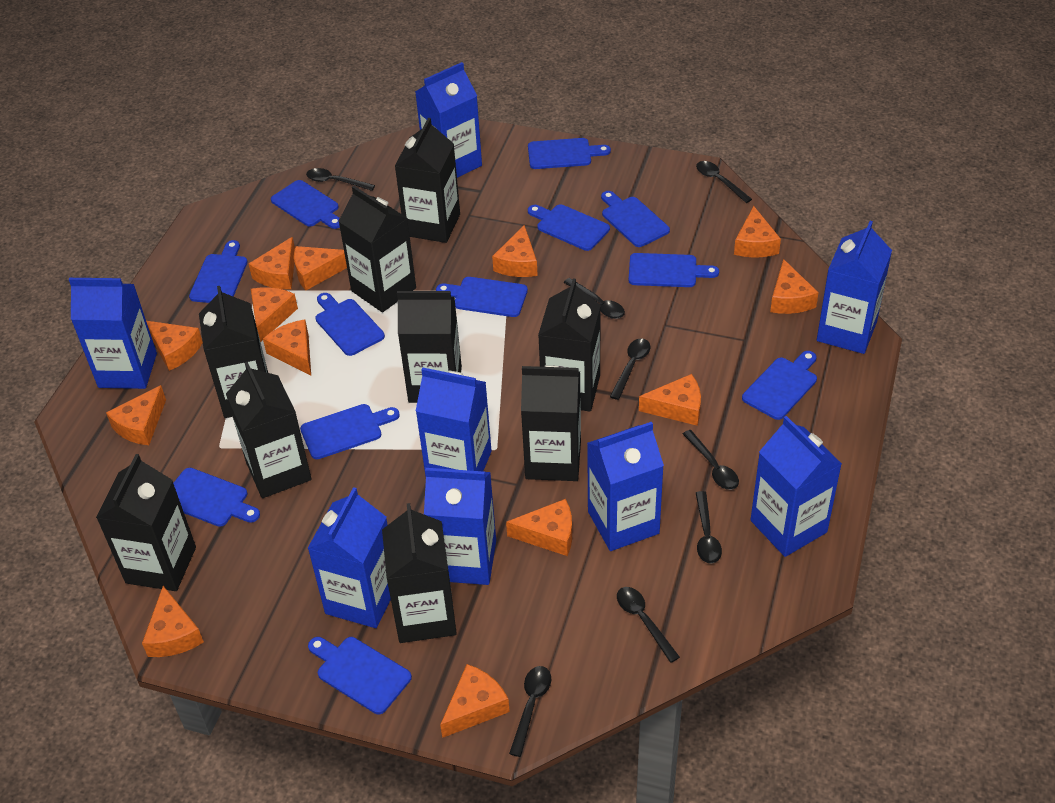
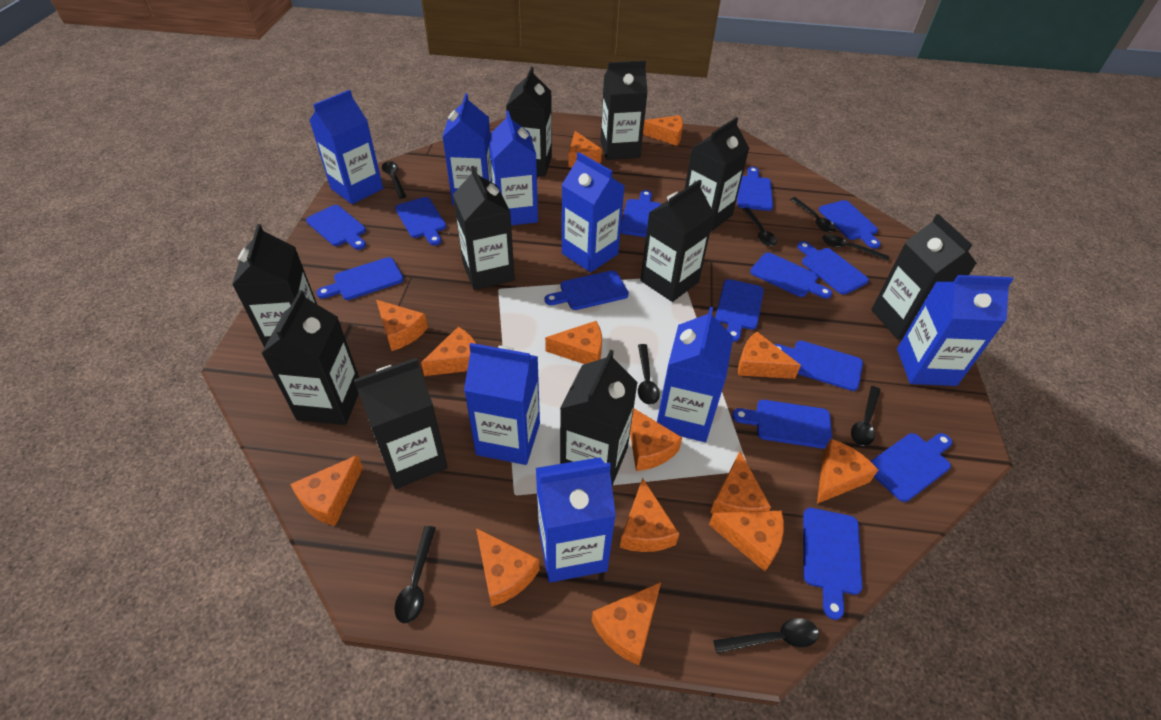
black carton: 9 -> 10
blue cutting board: 12 -> 14
orange cheese: 13 -> 14

